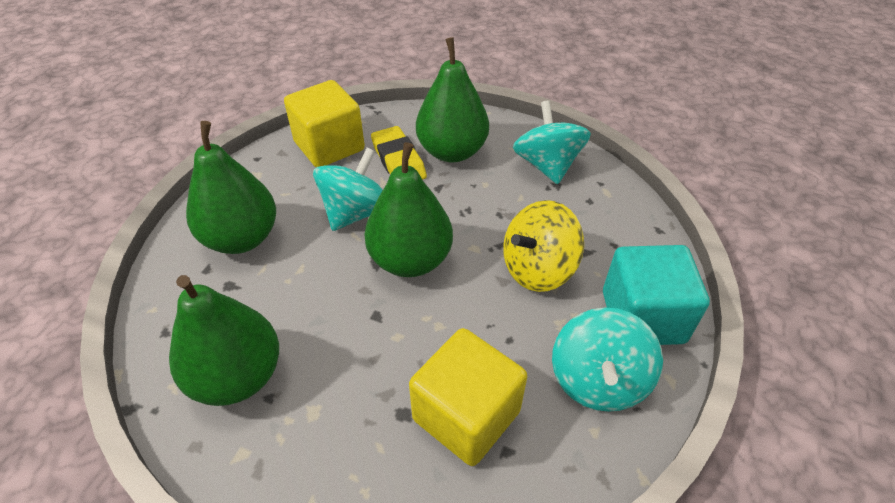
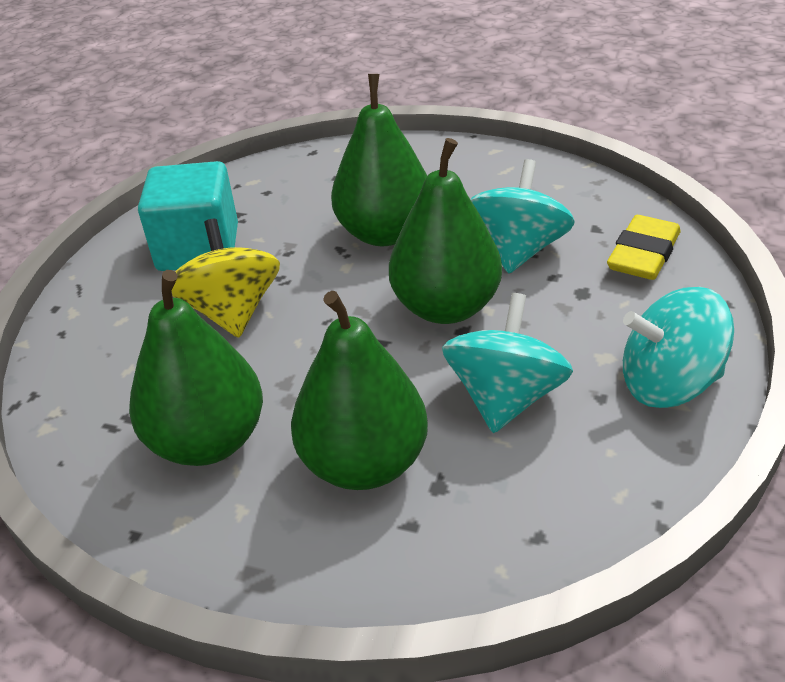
yellow cube: 2 -> 0

